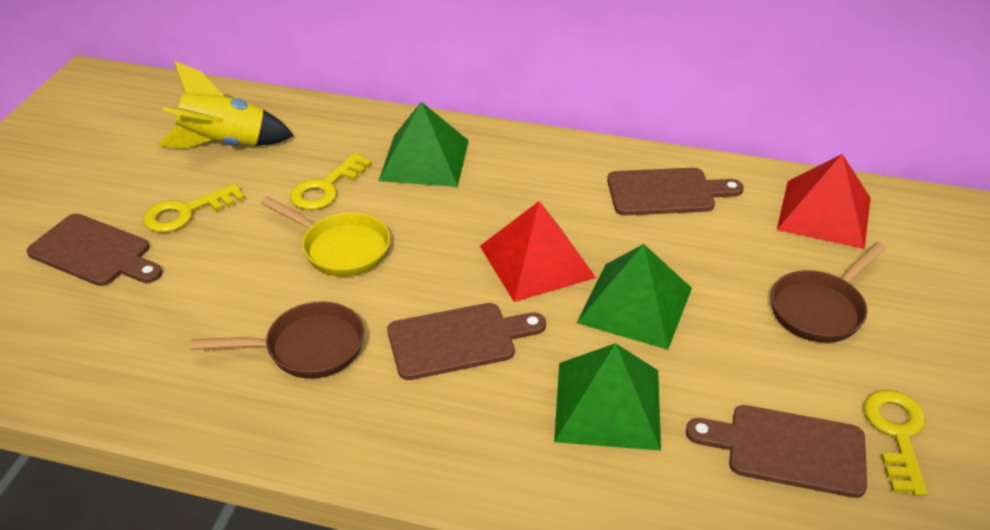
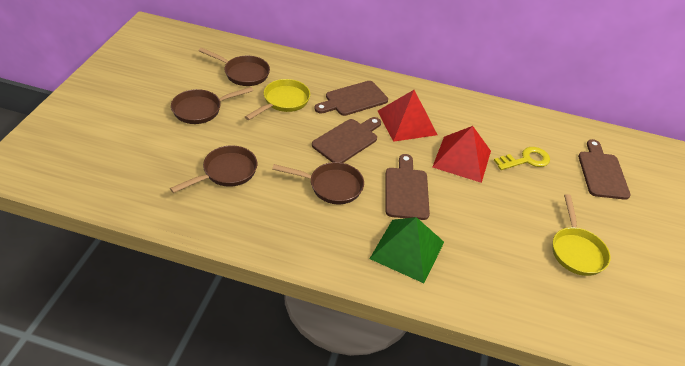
brown pan: 2 -> 4
green pyramid: 3 -> 1
yellow key: 3 -> 1
yellow pan: 1 -> 2
yellow rocket: 1 -> 0

